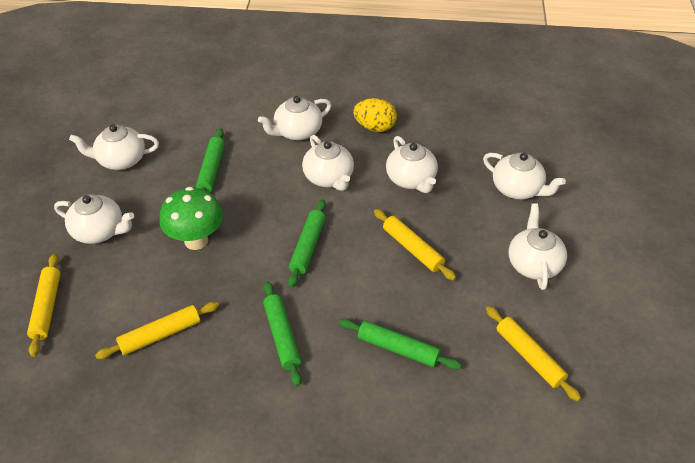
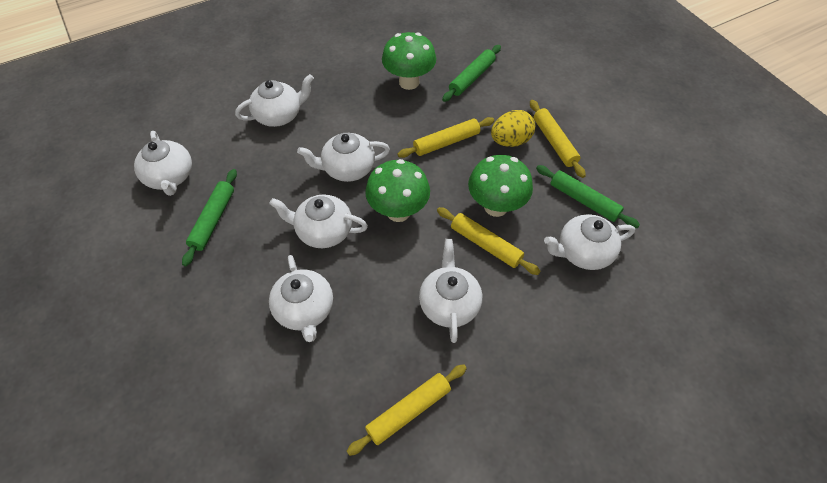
green mushroom: 1 -> 3
green rolling pin: 4 -> 3

